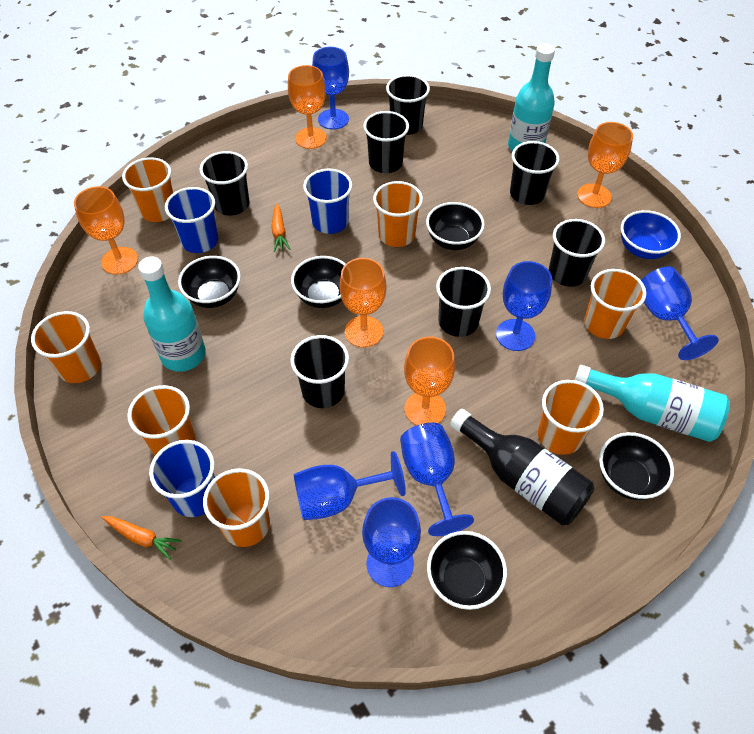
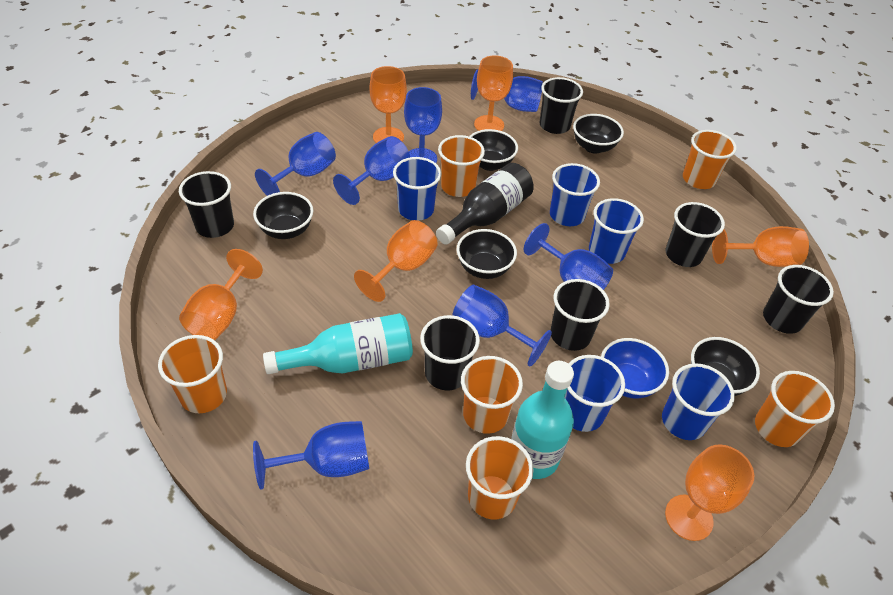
black cup: 7 -> 6
blue cup: 3 -> 5
blue goblet: 6 -> 7
orange carrot: 2 -> 0
orange cup: 7 -> 6
orange goblet: 5 -> 6
turquoise bottle: 3 -> 2

